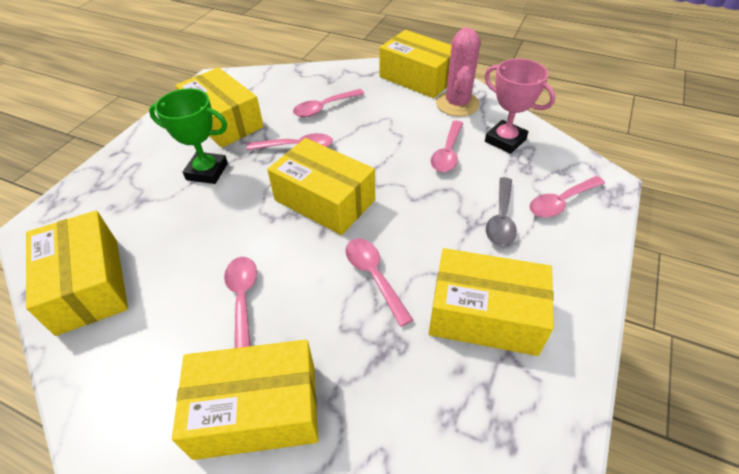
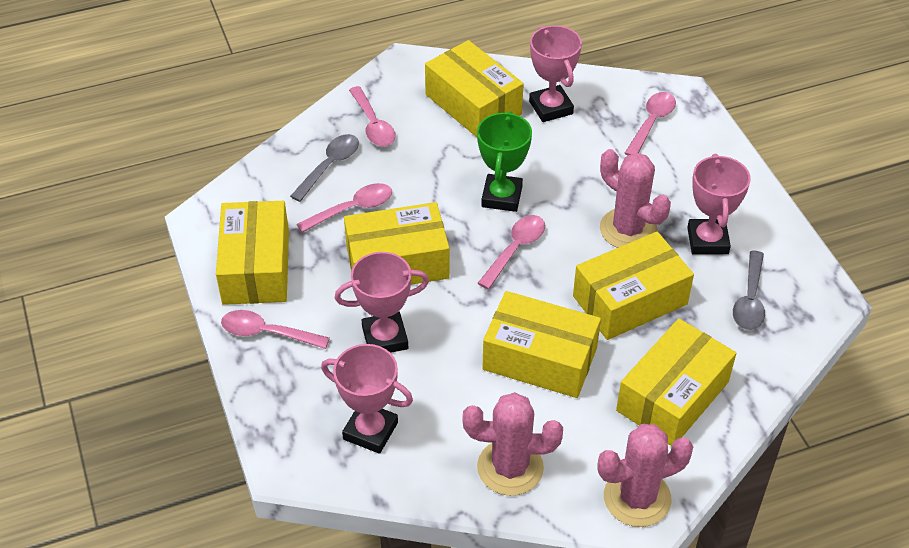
grey spoon: 1 -> 2
pink cactus: 1 -> 3
pink spoon: 6 -> 5
pink trophy: 1 -> 4

